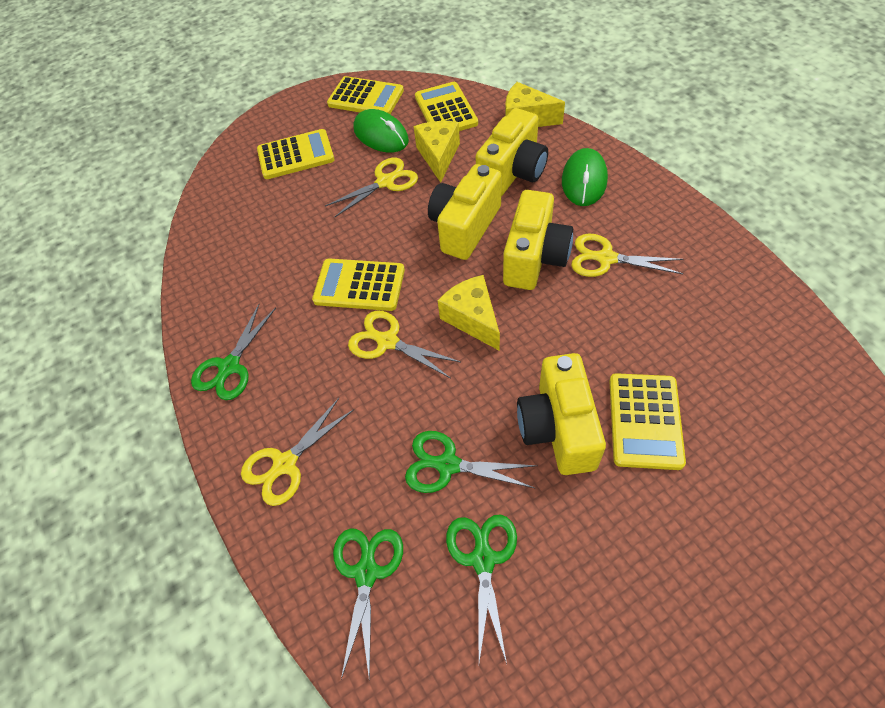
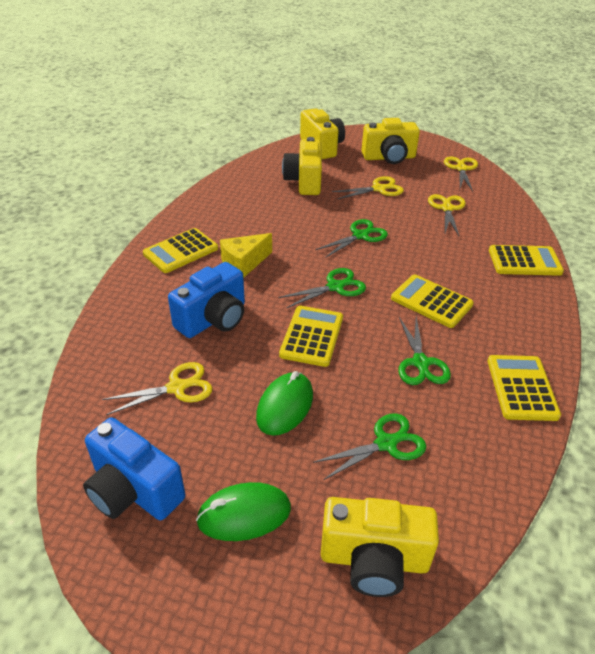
blue camera: 0 -> 2
yellow cheese: 3 -> 1

